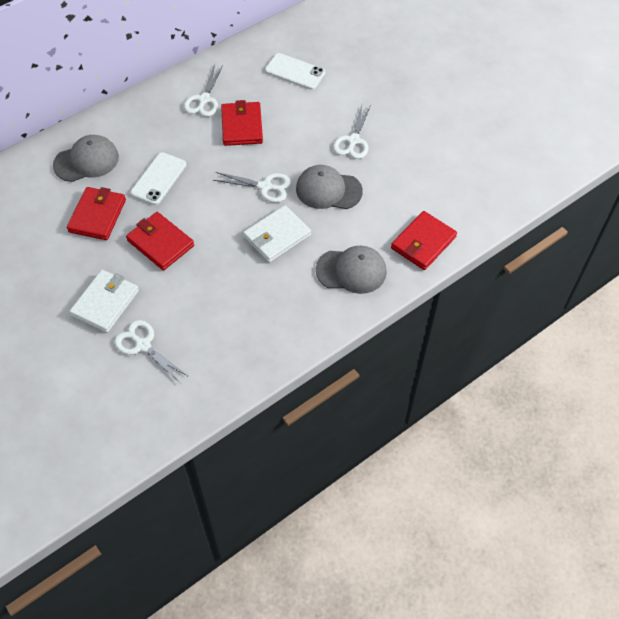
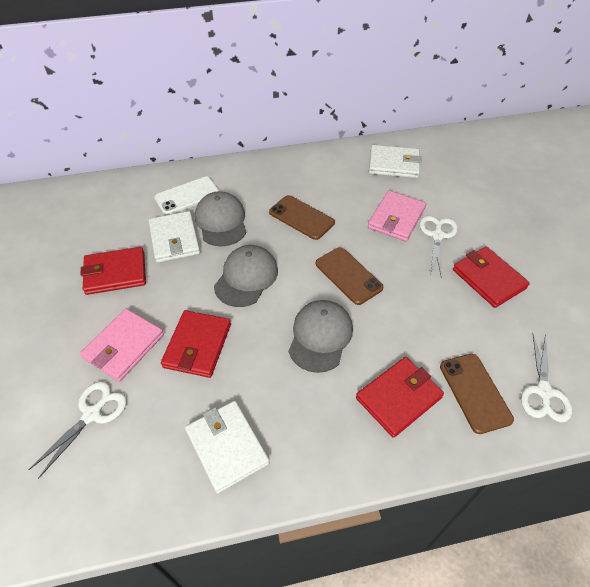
brown phone: 0 -> 3
pink wallet: 0 -> 2
white phone: 2 -> 1
white scissors: 4 -> 3
white wallet: 2 -> 3

